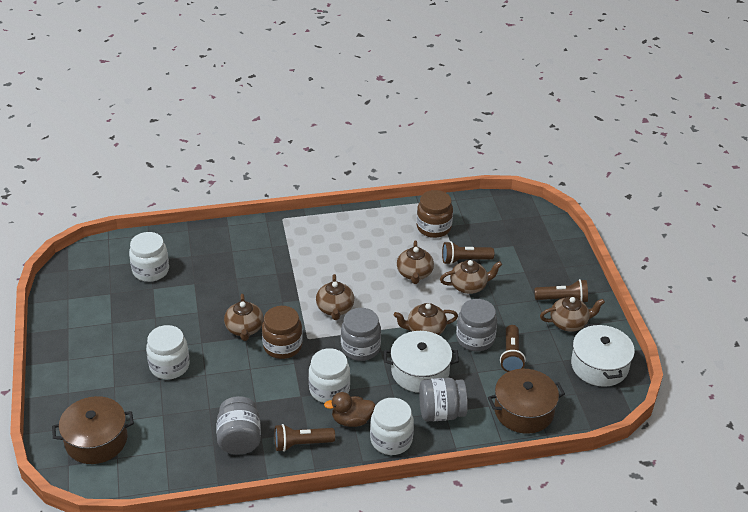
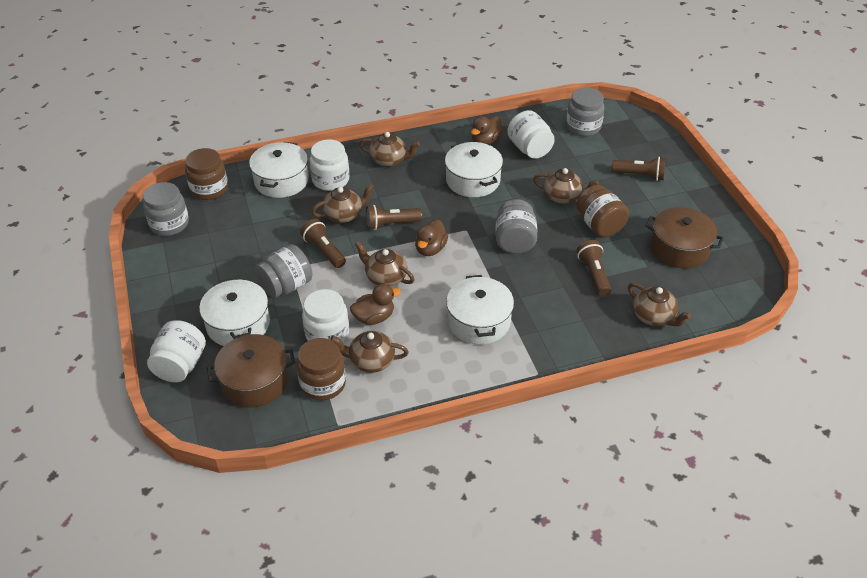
brown duck: 1 -> 3
brown jar: 2 -> 3
white pot: 2 -> 4

